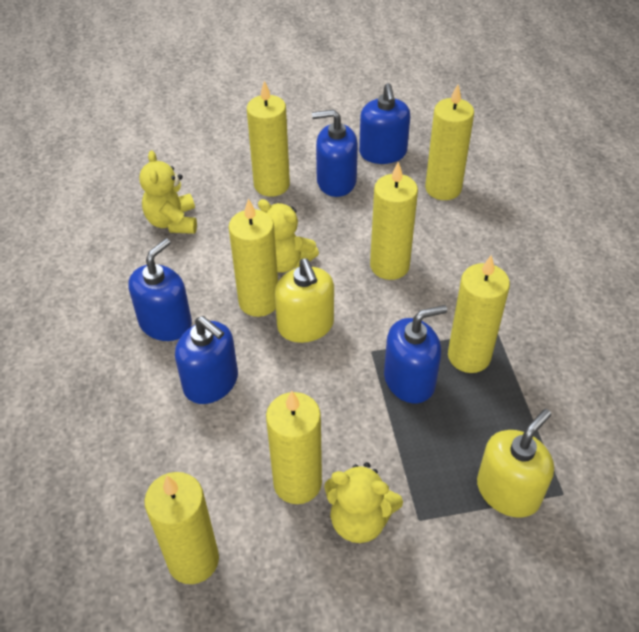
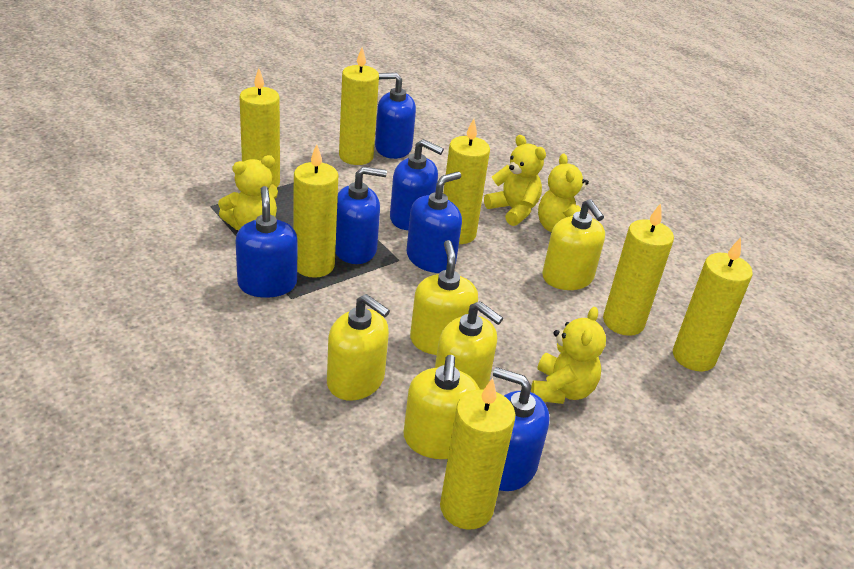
blue soap dispenser: 5 -> 6
yellow soap dispenser: 2 -> 5
yellow teddy bear: 3 -> 4

